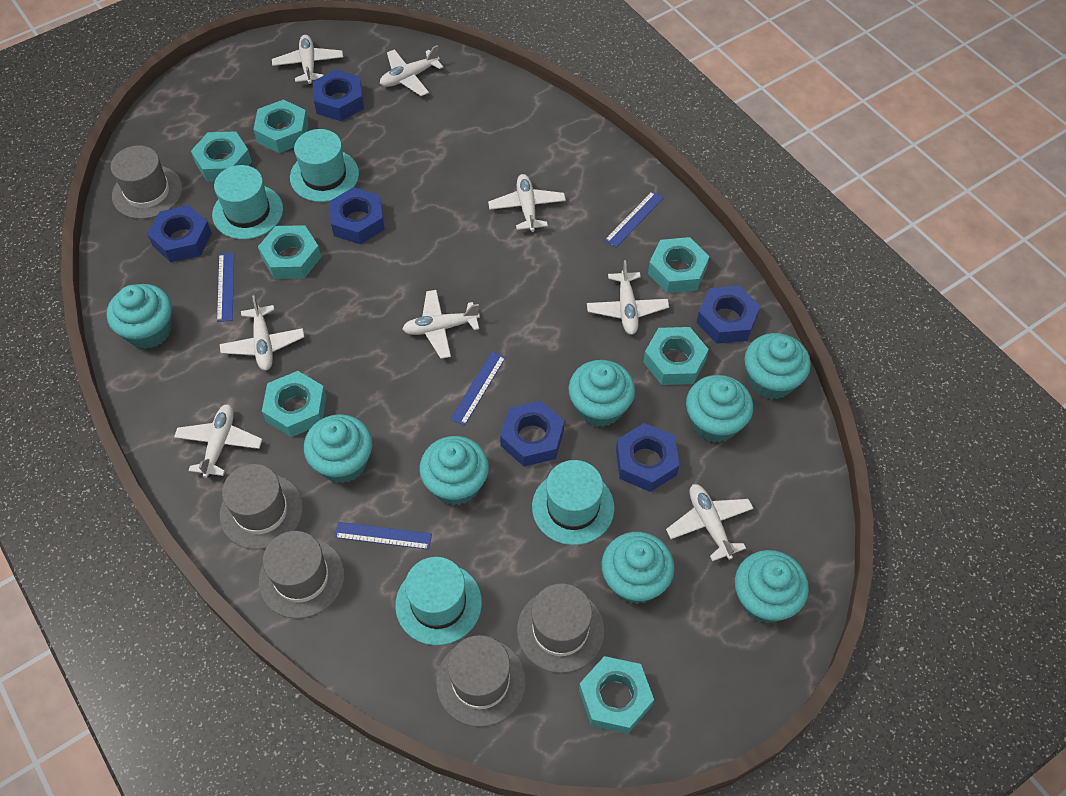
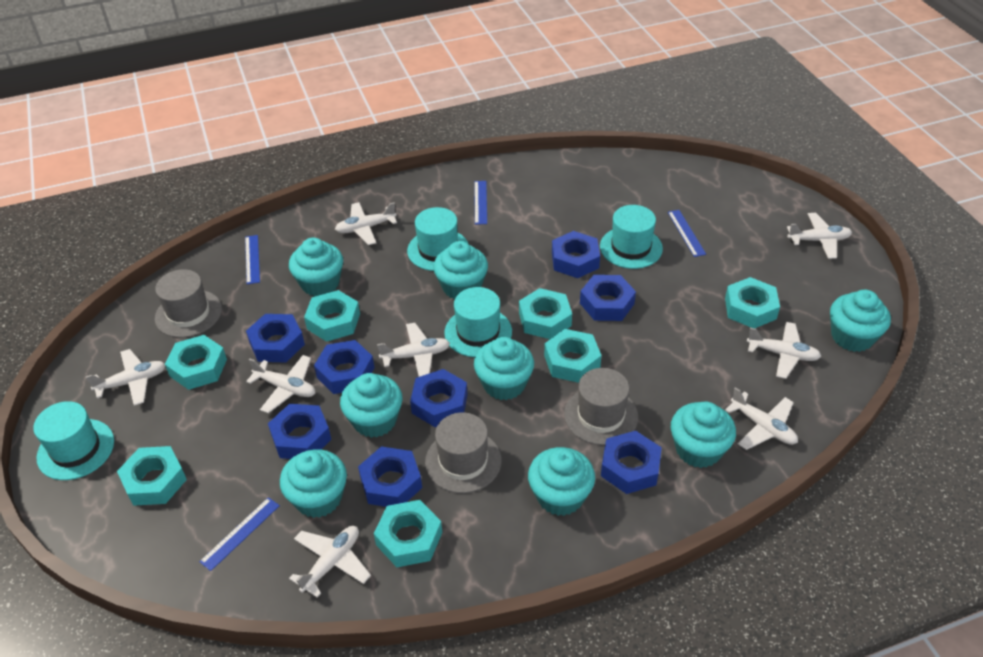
blue nut: 6 -> 8
grey hat: 5 -> 3

